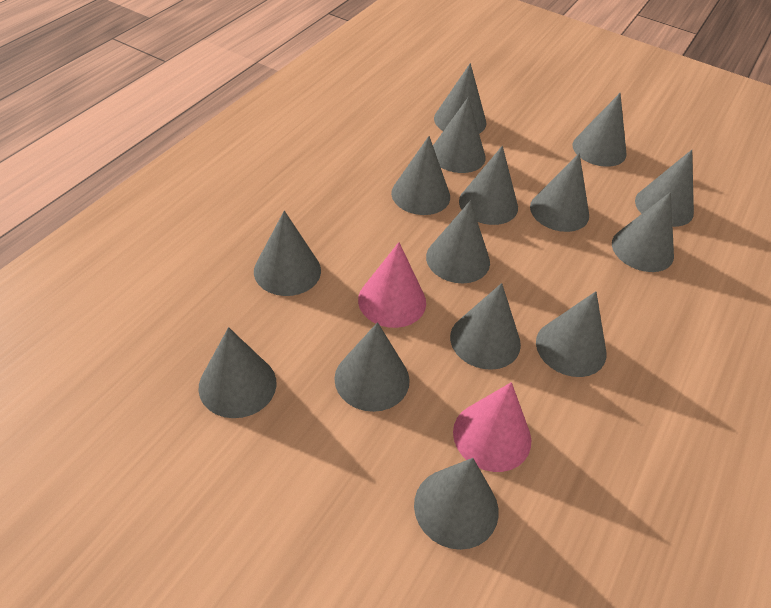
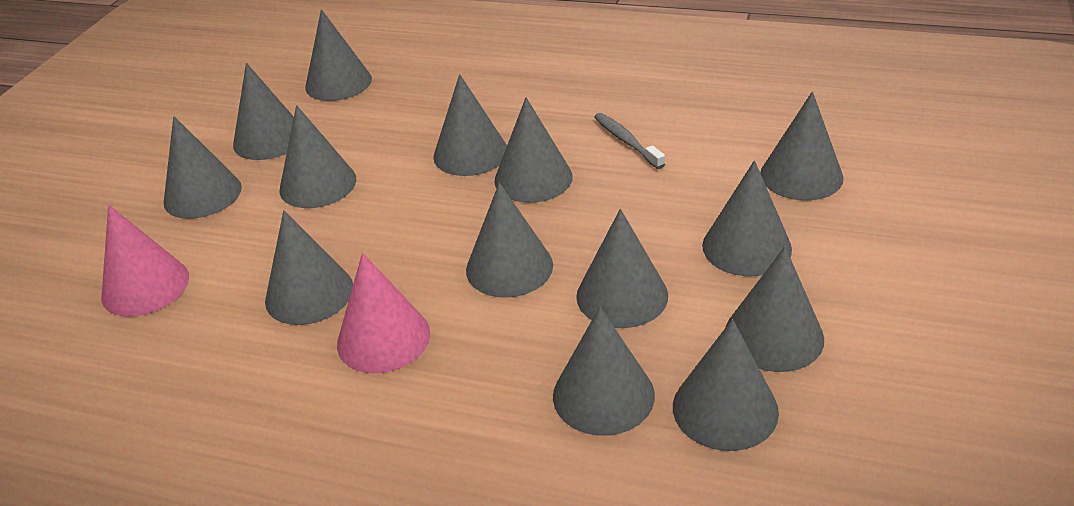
grey cone: 15 -> 14
grey toothbrush: 0 -> 1

